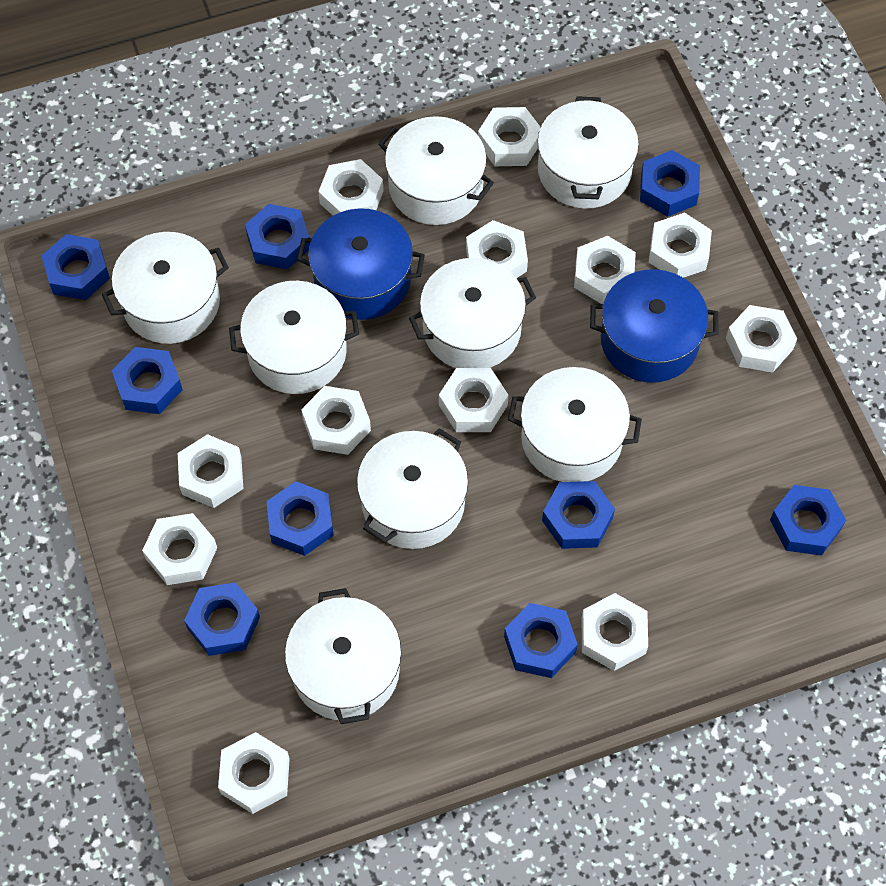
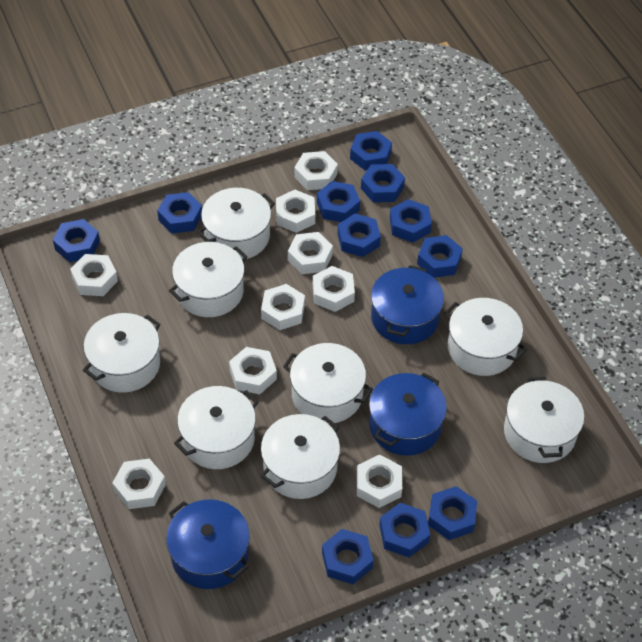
blue nut: 9 -> 11
blue pot: 2 -> 3
white nut: 12 -> 9

